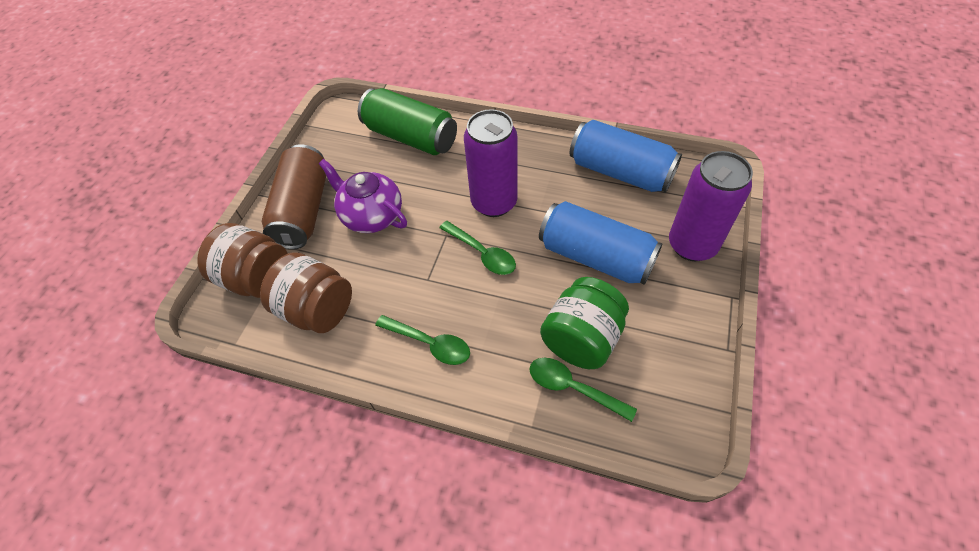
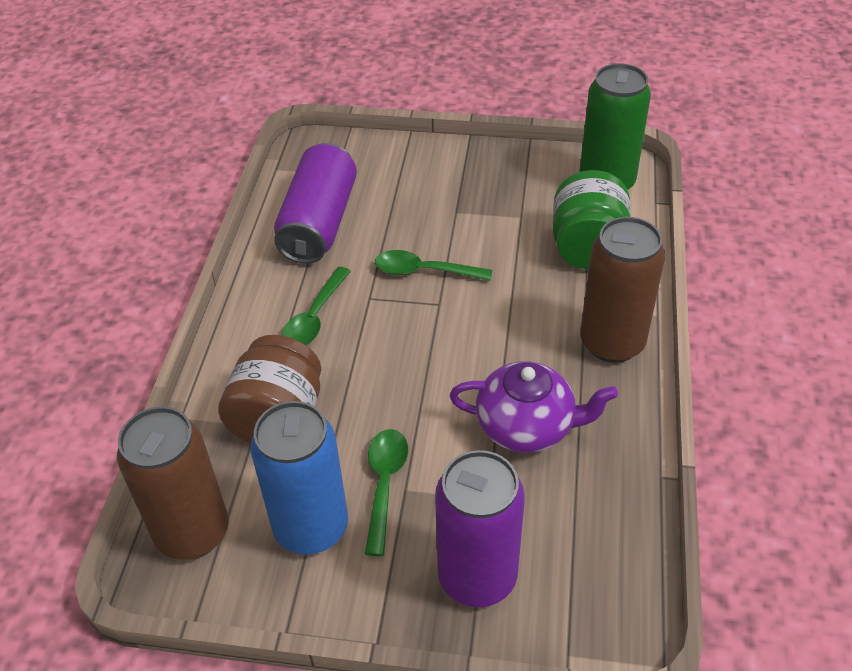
blue can: 2 -> 1
brown can: 1 -> 2
brown jar: 2 -> 1

